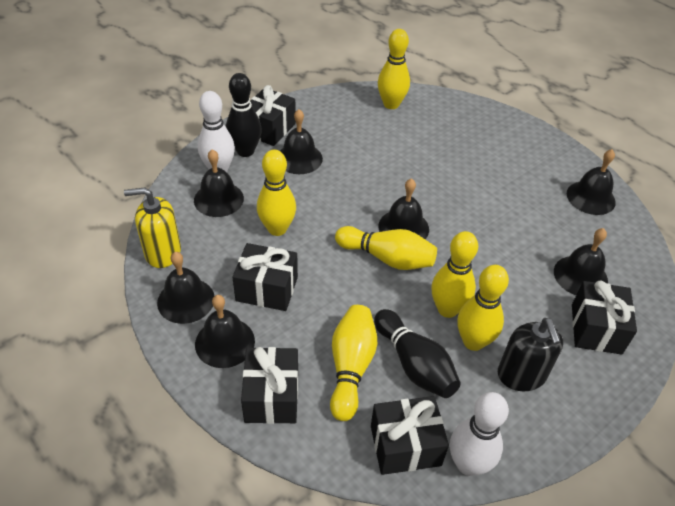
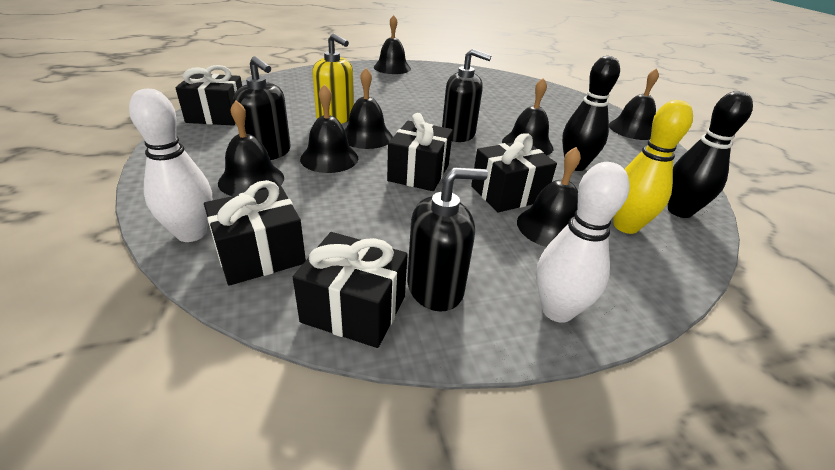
black soap dispenser: 1 -> 3
yellow bowling pin: 6 -> 1

